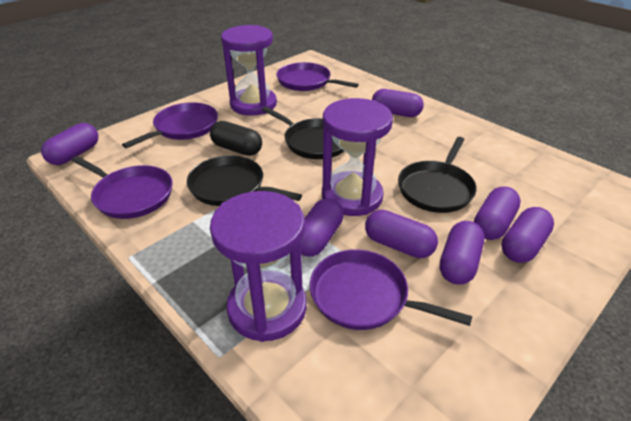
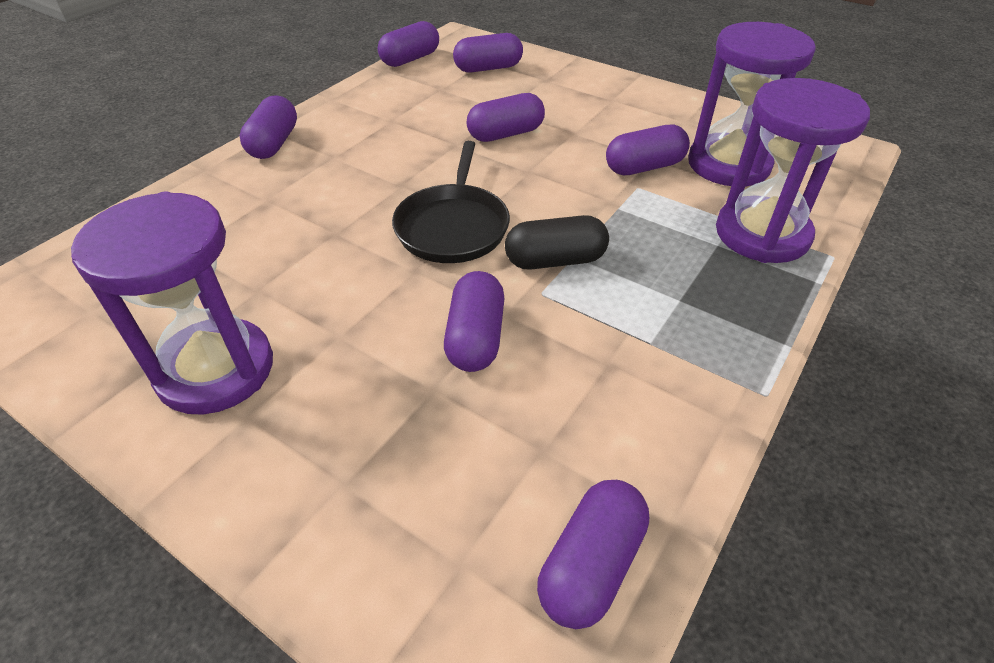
black pan: 3 -> 1
purple pan: 4 -> 0

